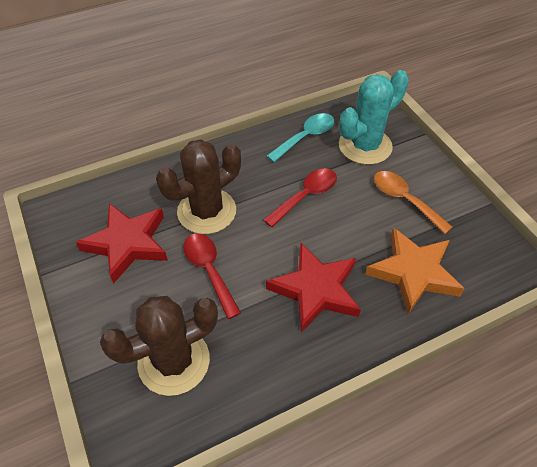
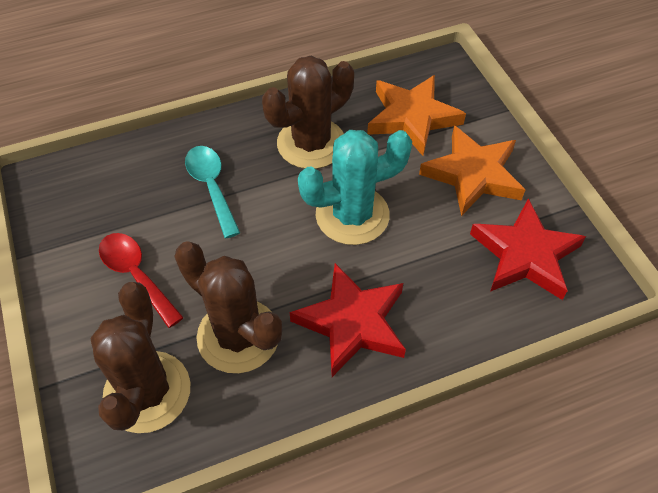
brown cactus: 2 -> 3
orange spoon: 1 -> 0
orange star: 1 -> 2
red spoon: 2 -> 1

